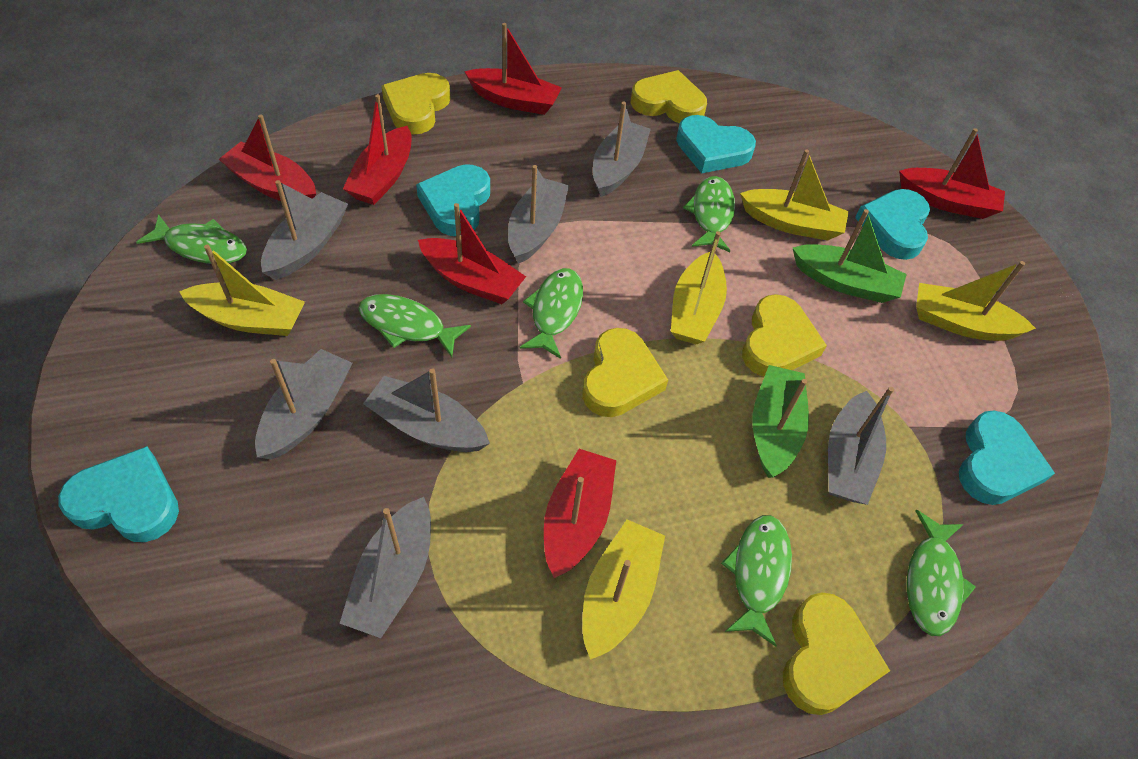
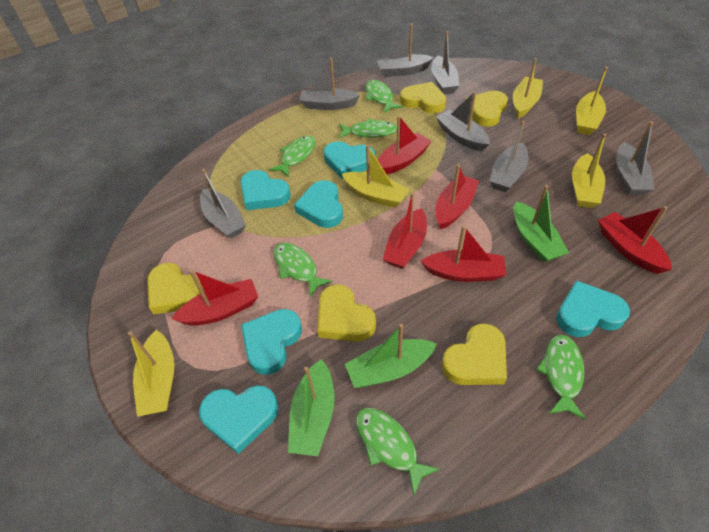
green boat: 2 -> 3
turquoise heart: 5 -> 6

